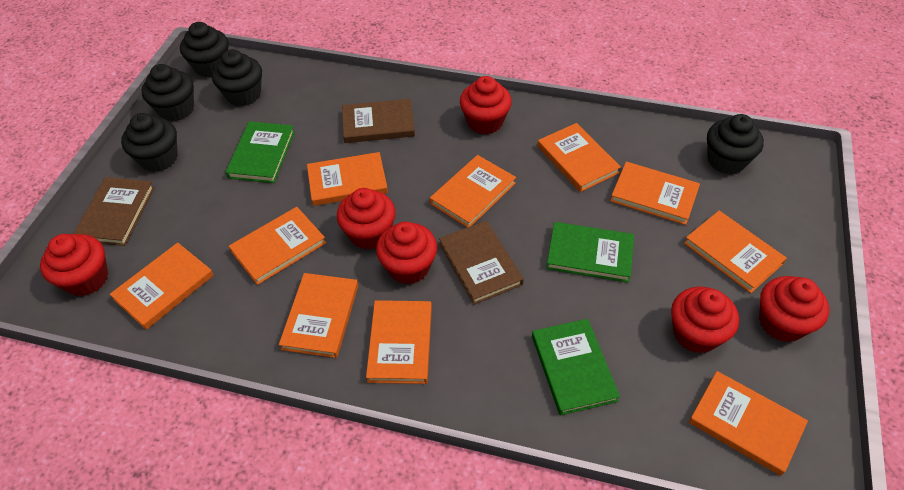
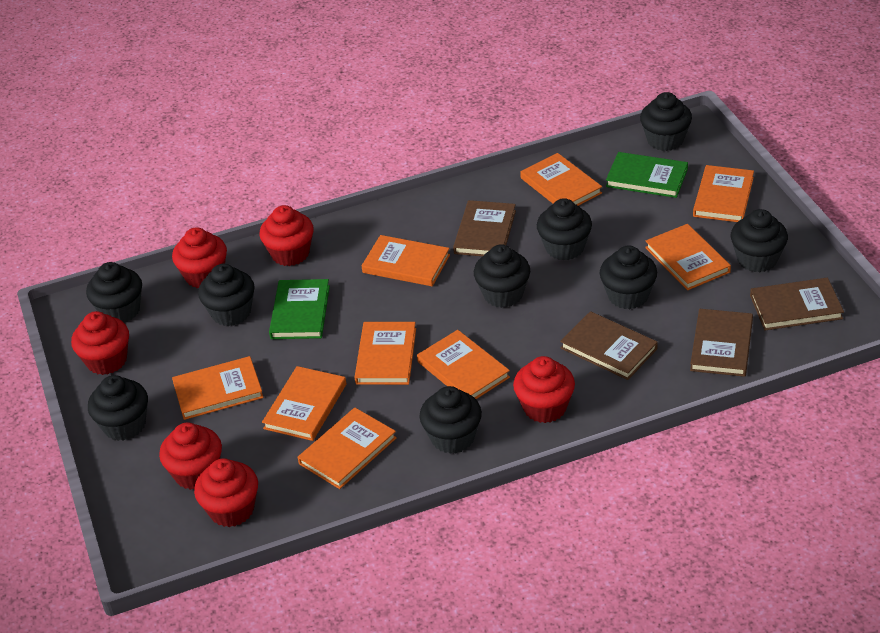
black cupcake: 5 -> 9
brown book: 3 -> 4
green book: 3 -> 2
orange book: 10 -> 9

